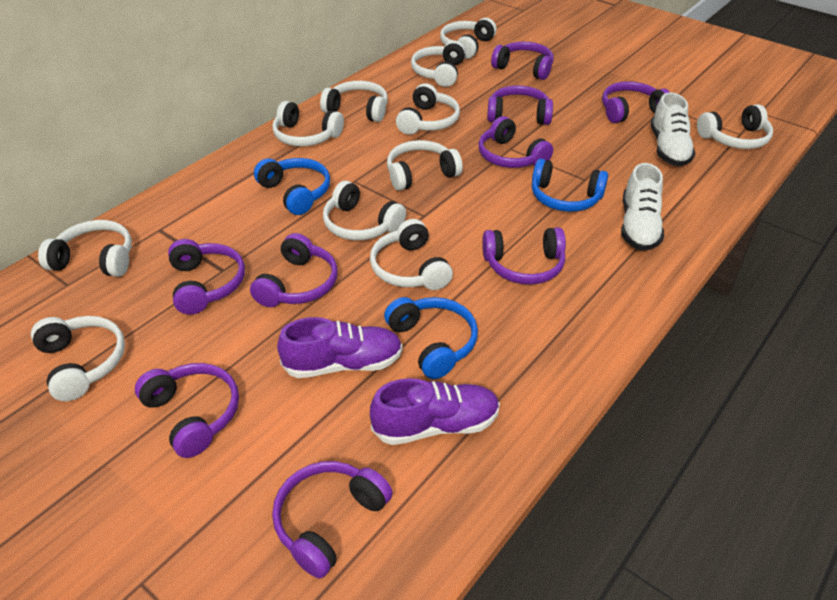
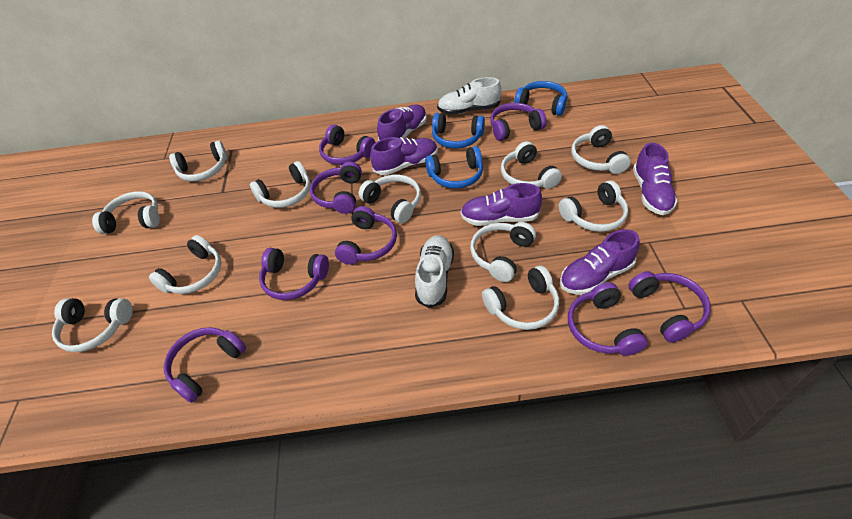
purple headphones: 9 -> 8
purple shoe: 2 -> 5

